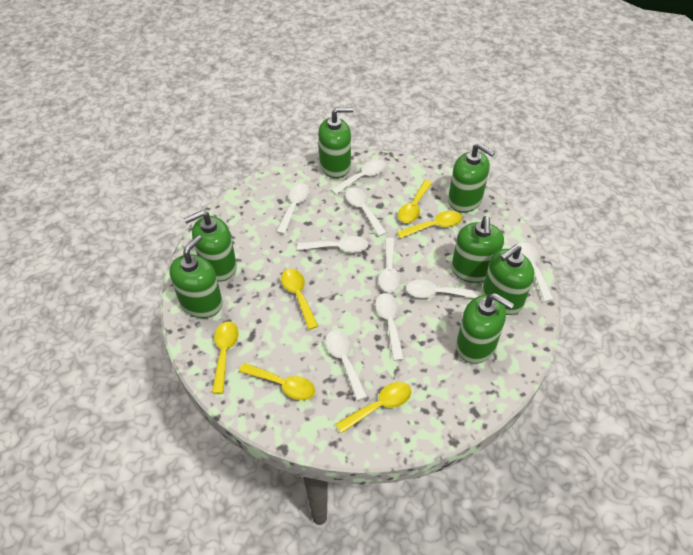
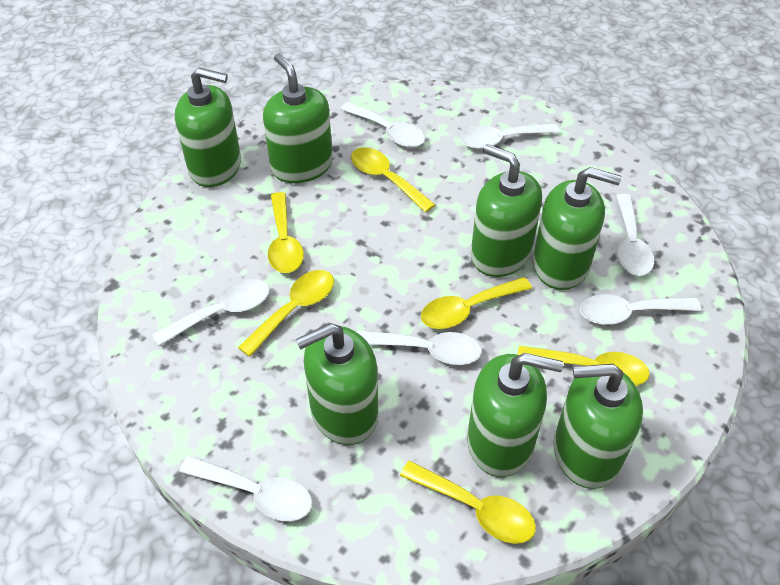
white spoon: 9 -> 7

